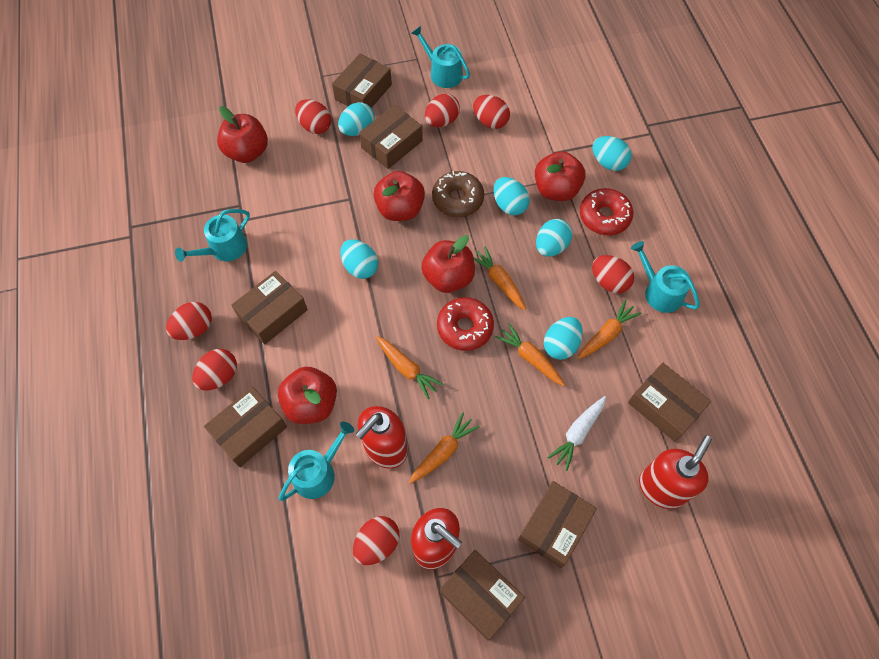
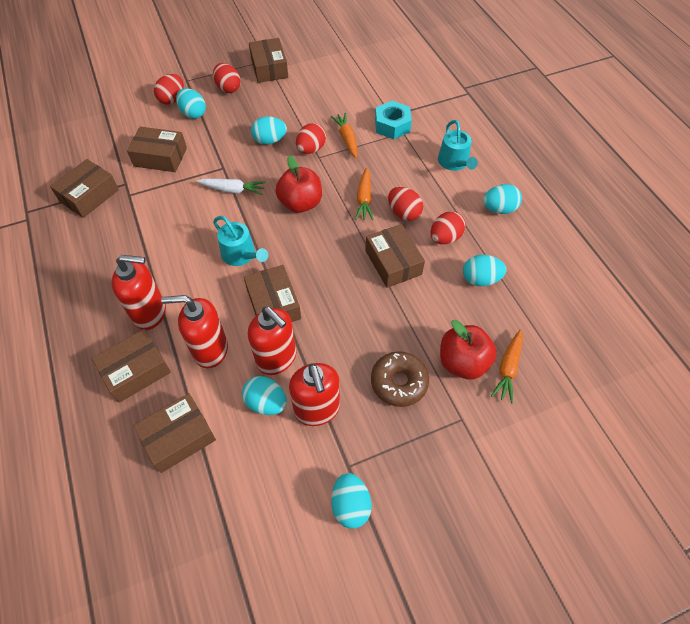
orange carrot: 5 -> 3
red apple: 5 -> 2
red donut: 2 -> 0
red egg: 7 -> 5
red soap dispenser: 3 -> 4
turquoise nut: 0 -> 1
turquoise watering can: 4 -> 2

